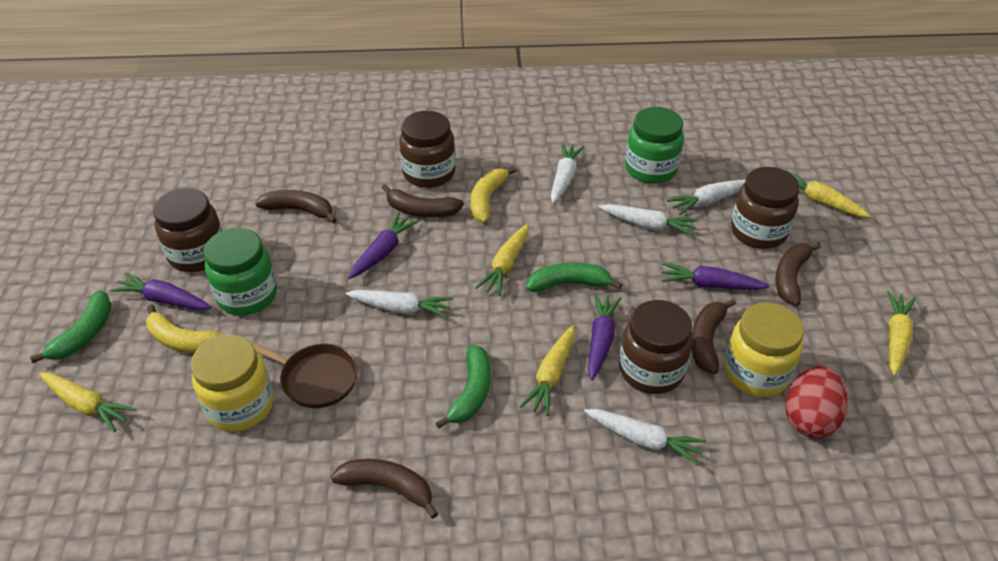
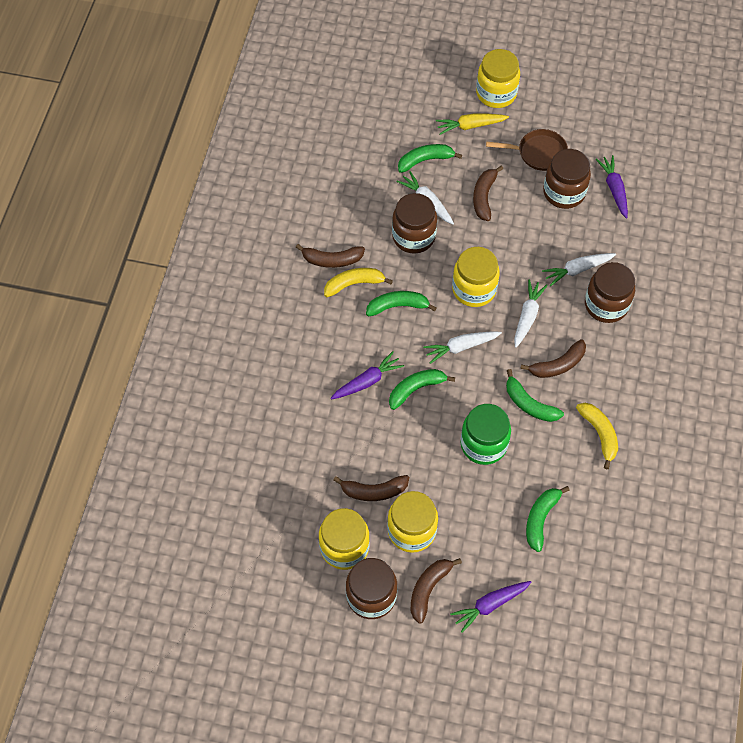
green banana: 3 -> 5
green jar: 2 -> 1
purple carrot: 4 -> 3
red egg: 1 -> 0
white carrot: 5 -> 4
yellow carrot: 5 -> 1
yellow jar: 2 -> 4

